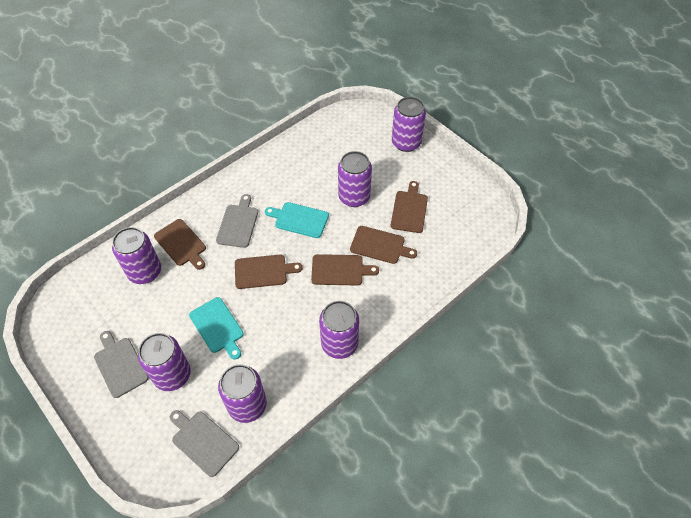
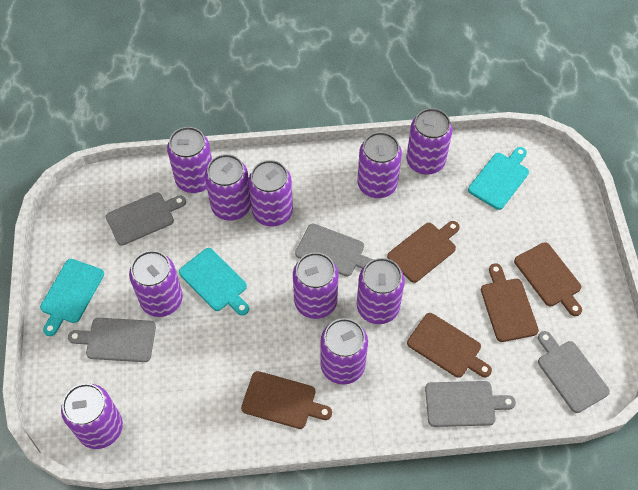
grey cutting board: 3 -> 5
purple can: 6 -> 10
turquoise cutting board: 2 -> 3

